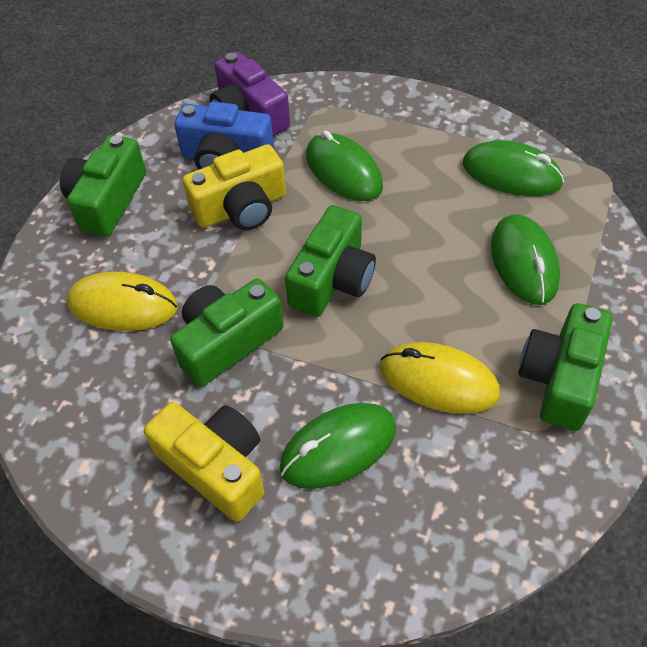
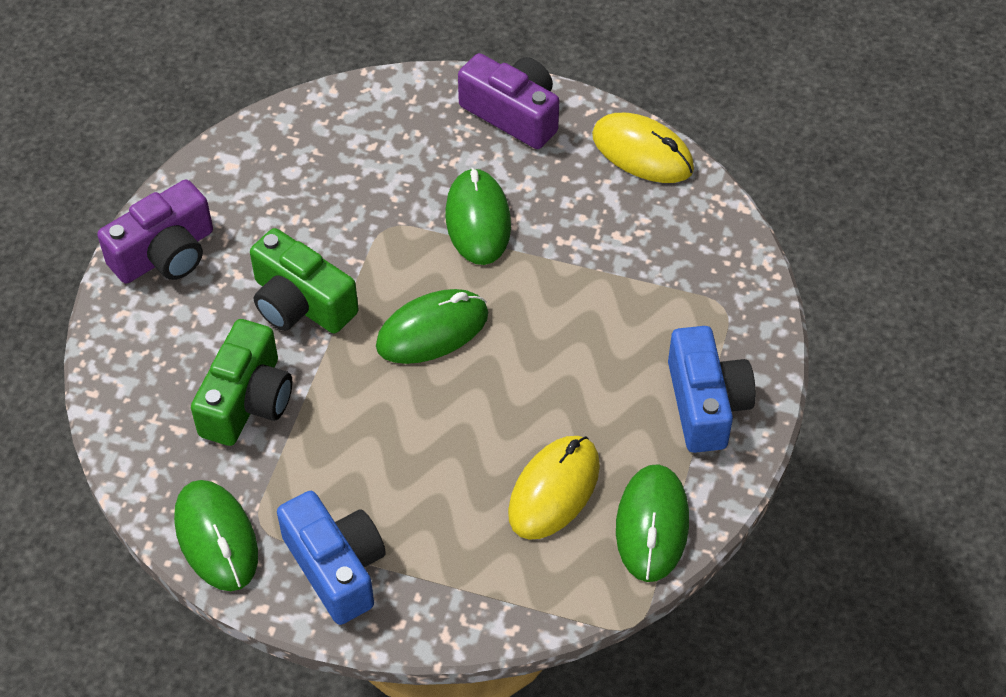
blue camera: 1 -> 2
green camera: 4 -> 2
purple camera: 1 -> 2
yellow camera: 2 -> 0

